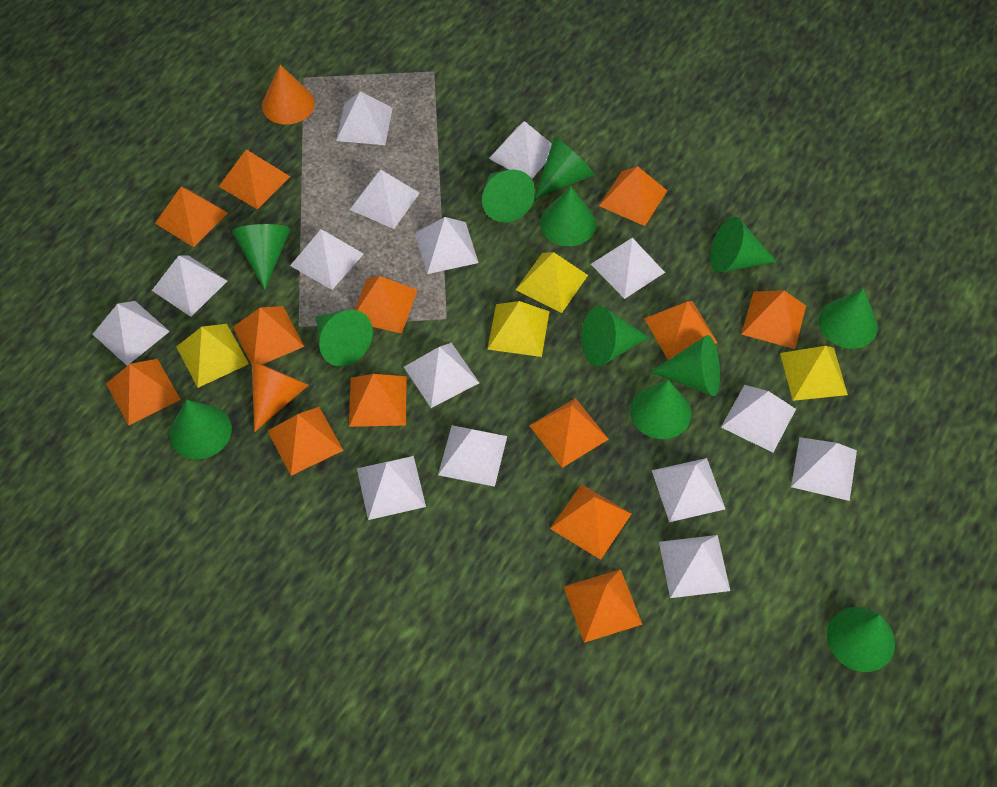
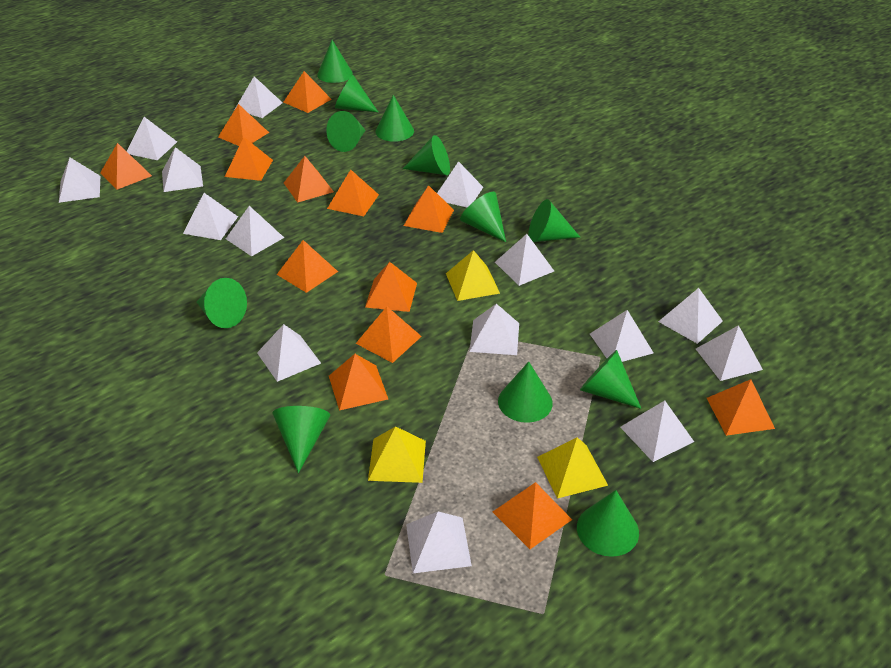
orange cone: 2 -> 0
yellow pyramid: 4 -> 3

